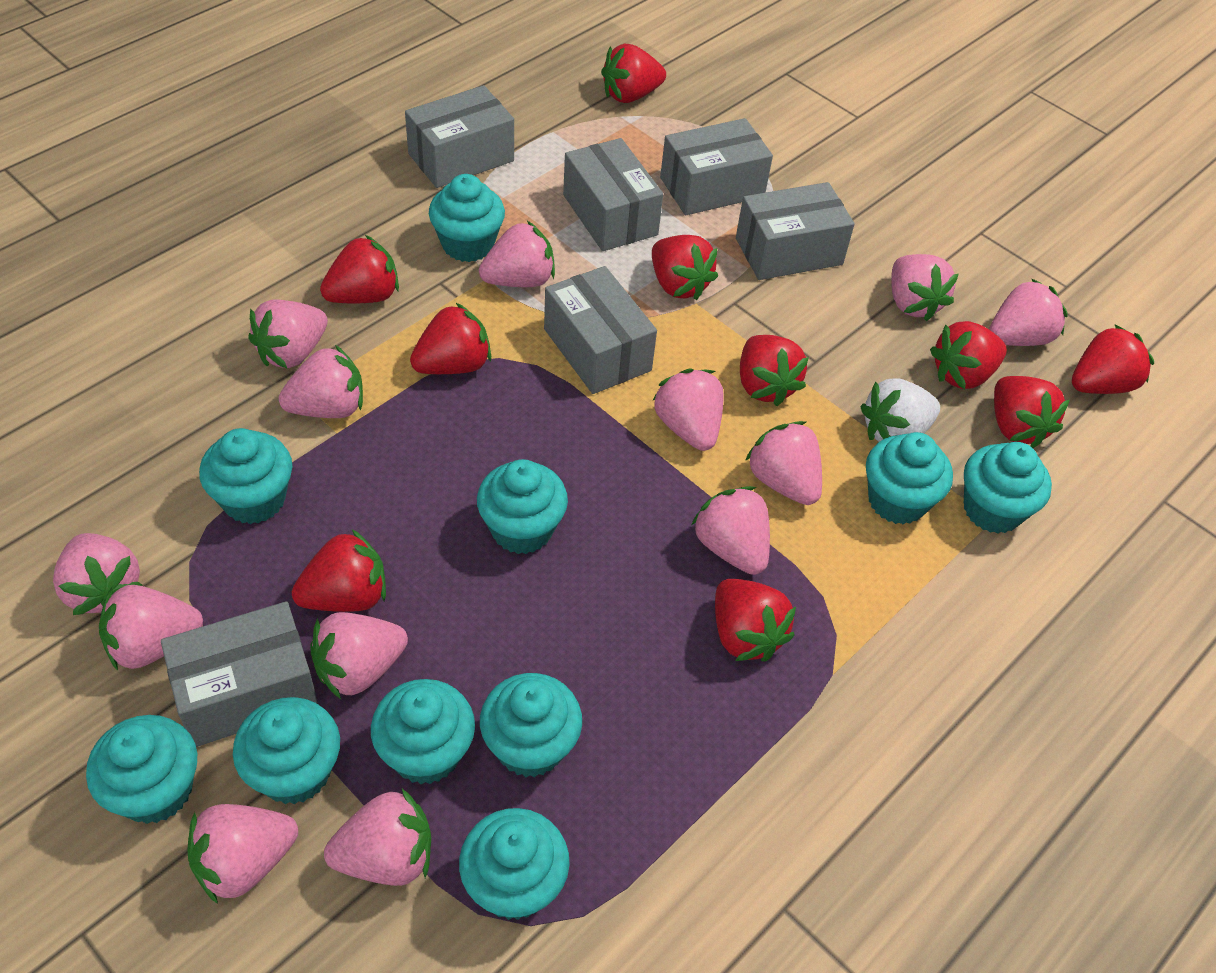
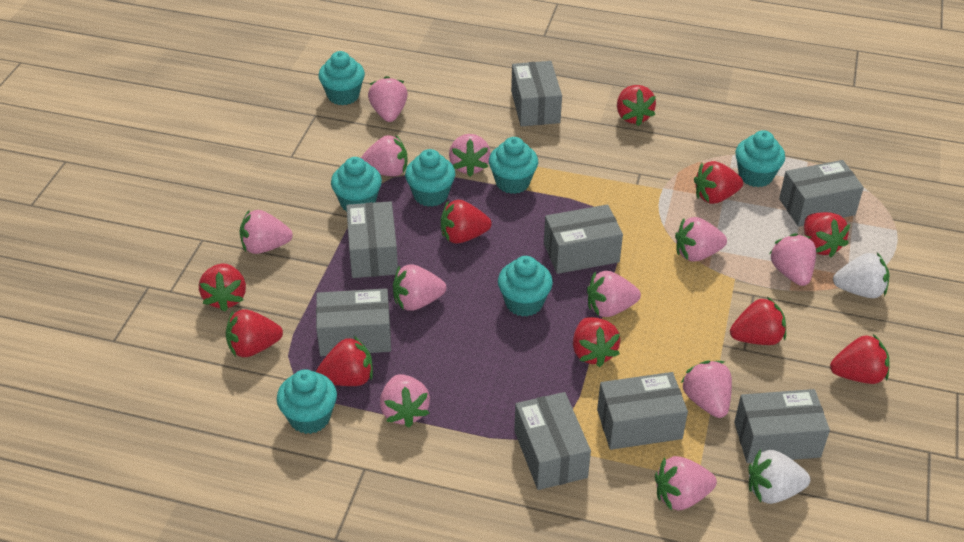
grey box: 6 -> 8
pink strawberry: 13 -> 11
turquoise cupcake: 10 -> 7
white strawberry: 1 -> 2

